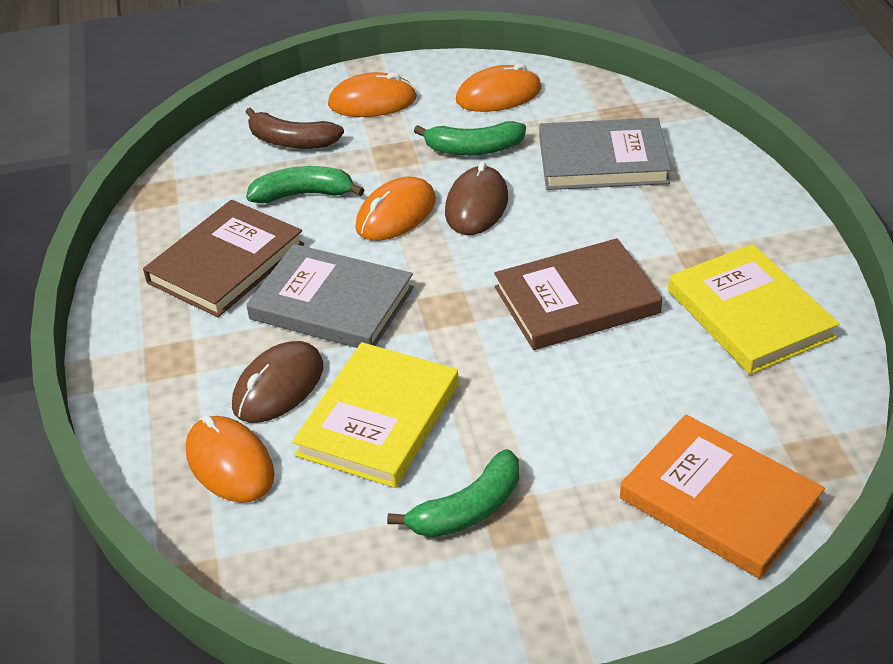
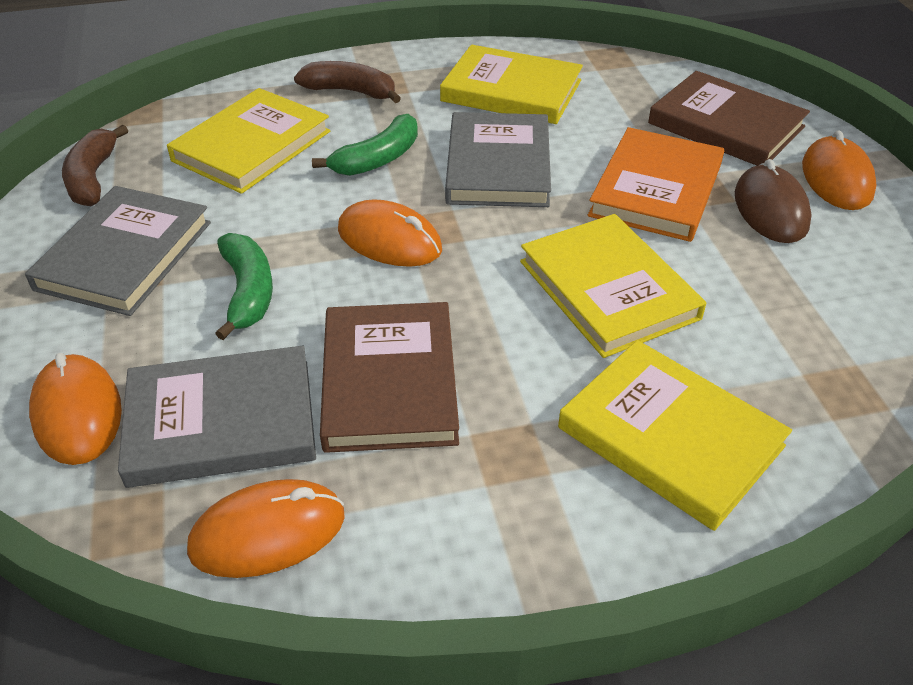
brown banana: 1 -> 2
brown mouse: 2 -> 1
green banana: 3 -> 2
grey book: 2 -> 3
yellow book: 2 -> 4

